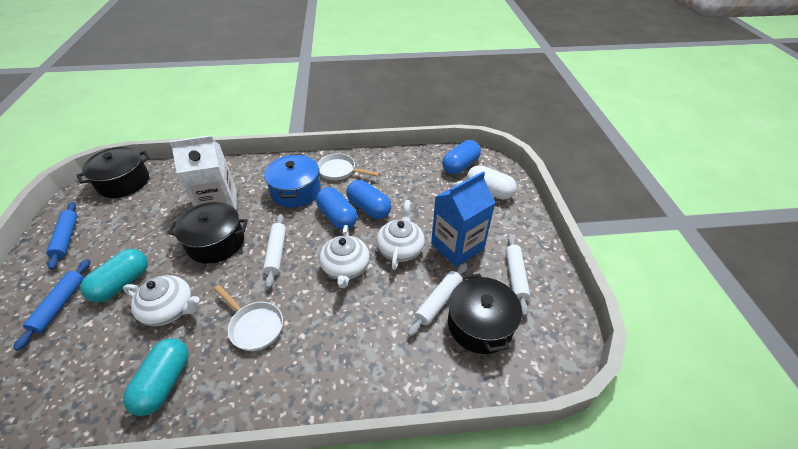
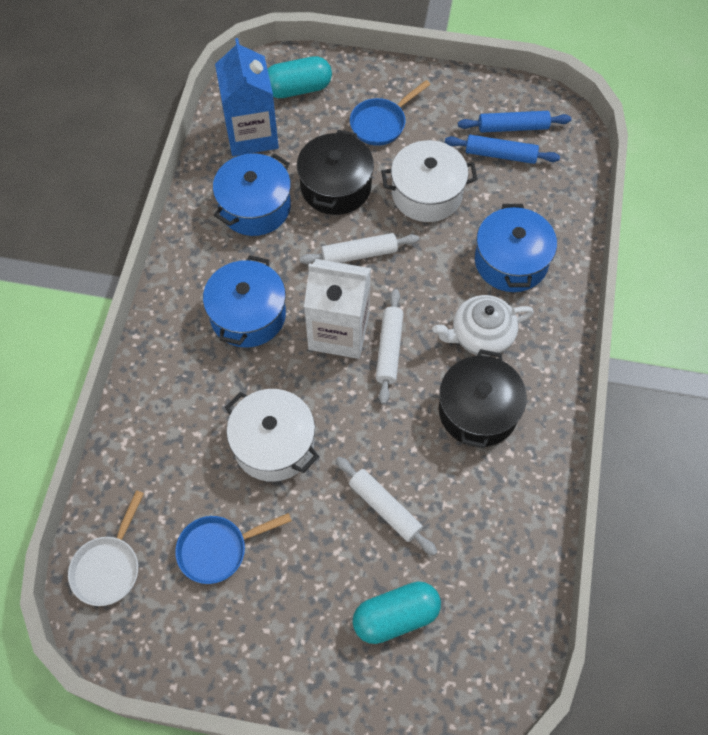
black pot: 3 -> 2
blue capsule: 3 -> 0
blue pan: 0 -> 2
blue pot: 1 -> 3
white capsule: 1 -> 0
white pan: 2 -> 1
white pot: 0 -> 2
white teapot: 3 -> 1

